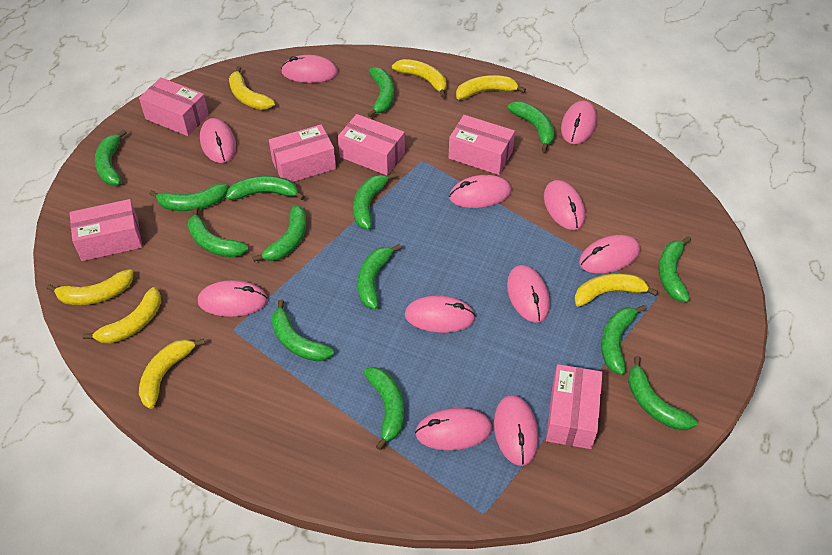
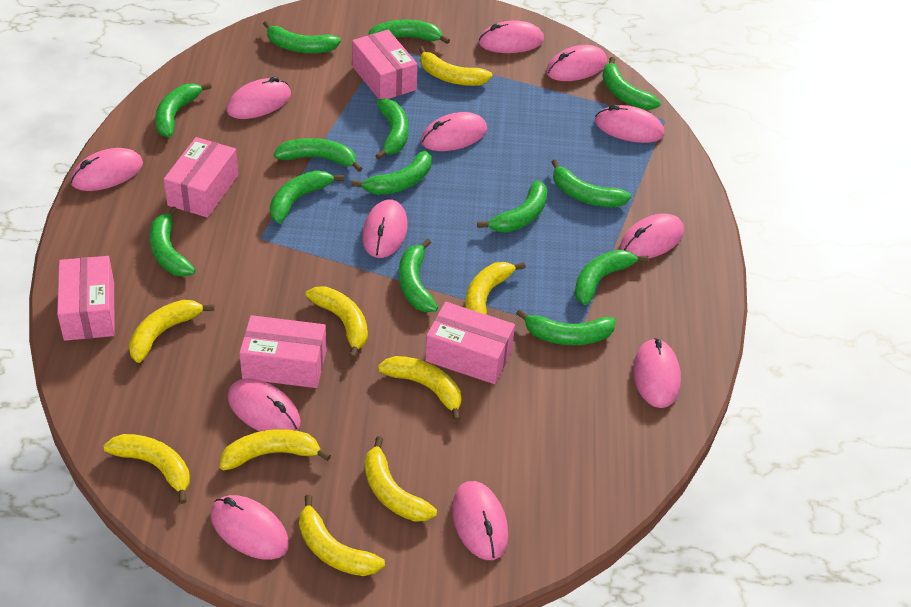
pink box: 6 -> 5
pink mouse: 11 -> 12
yellow banana: 7 -> 9

